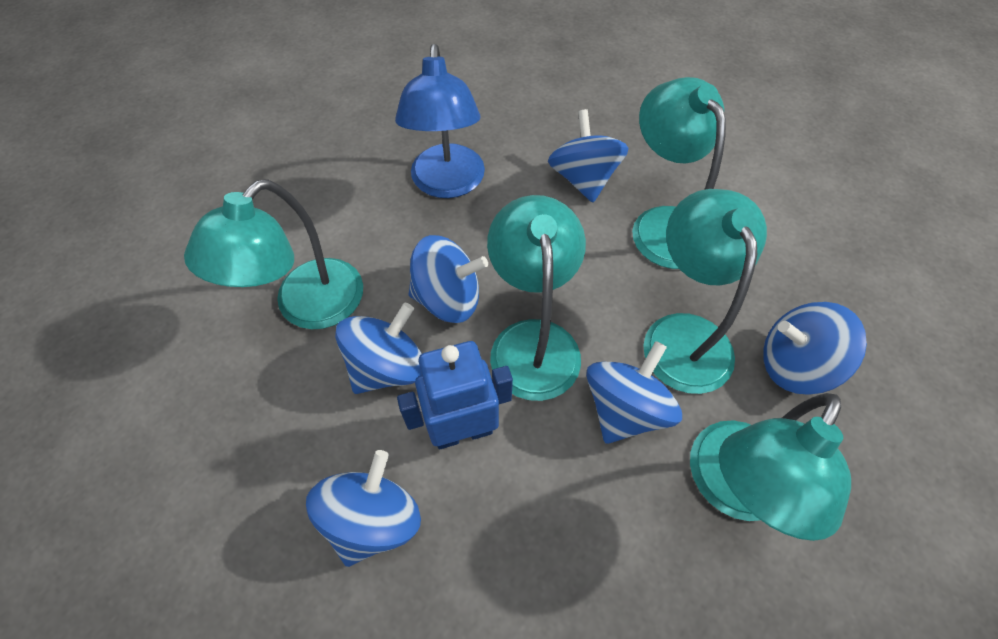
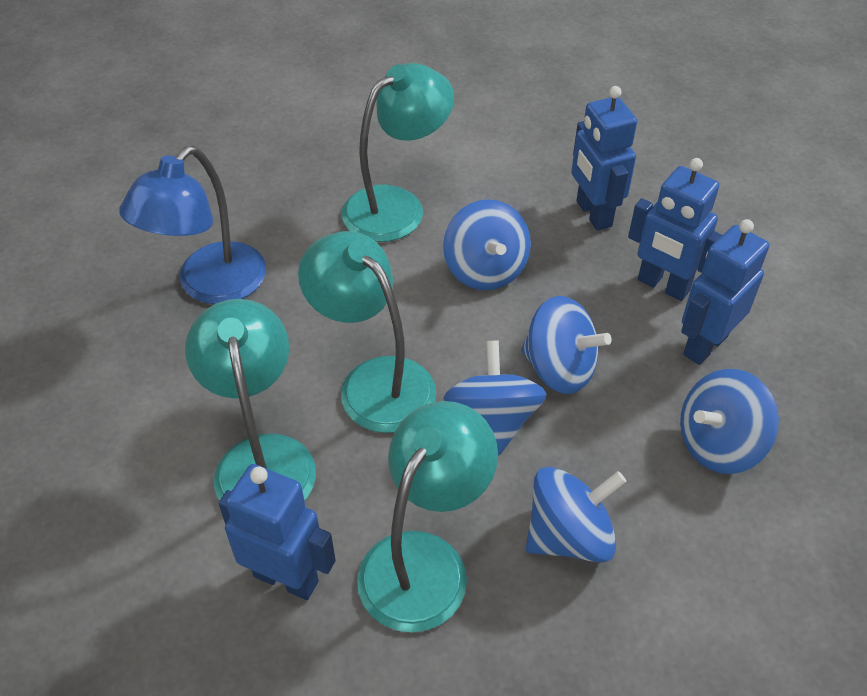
blue robot: 1 -> 4
blue spinning top: 6 -> 5
turquoise lamp: 5 -> 4

